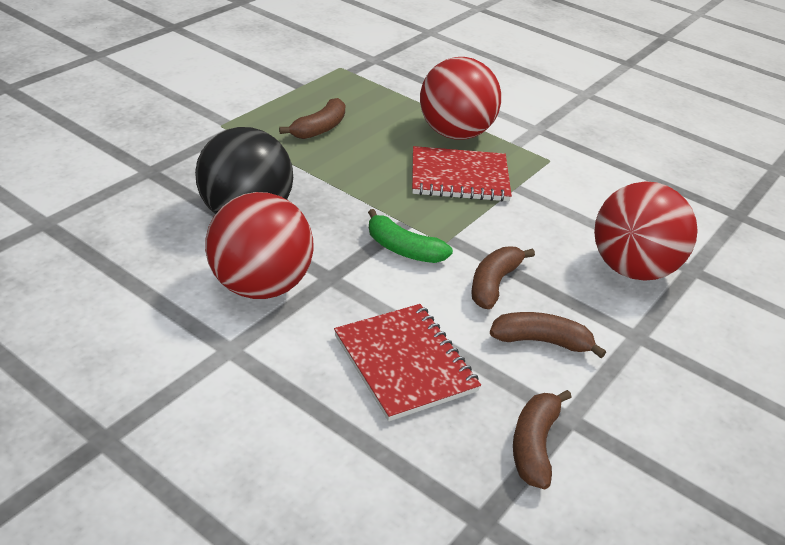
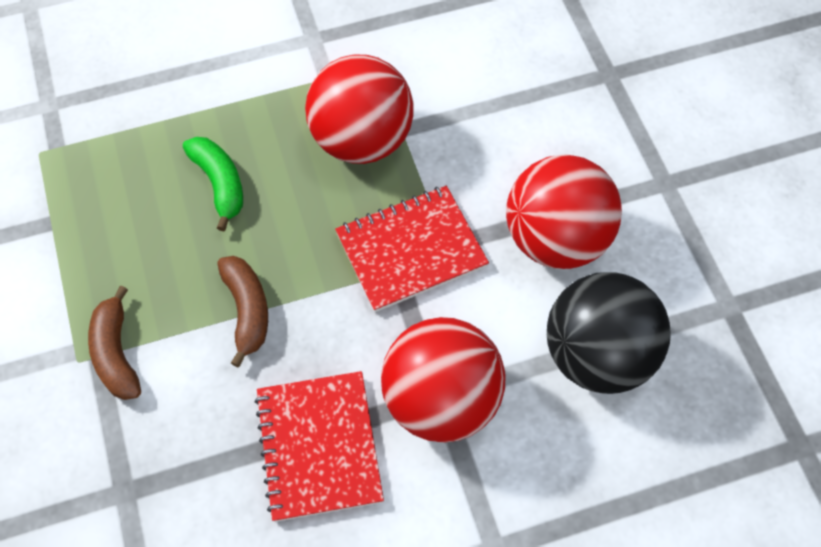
brown banana: 4 -> 2

